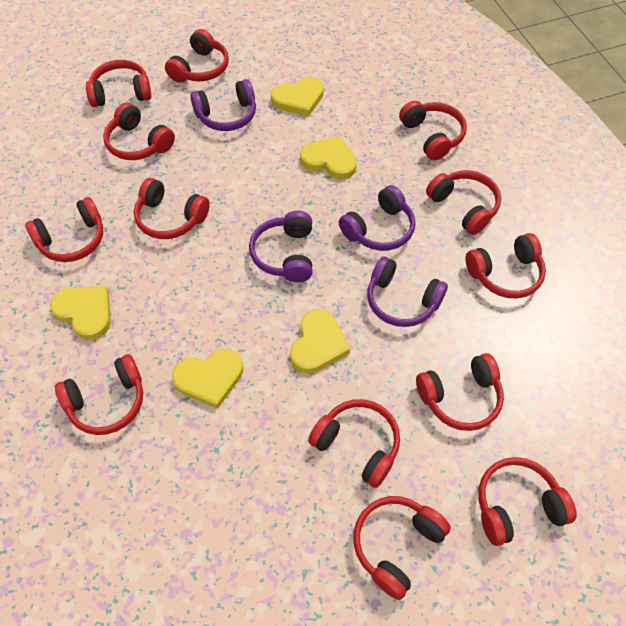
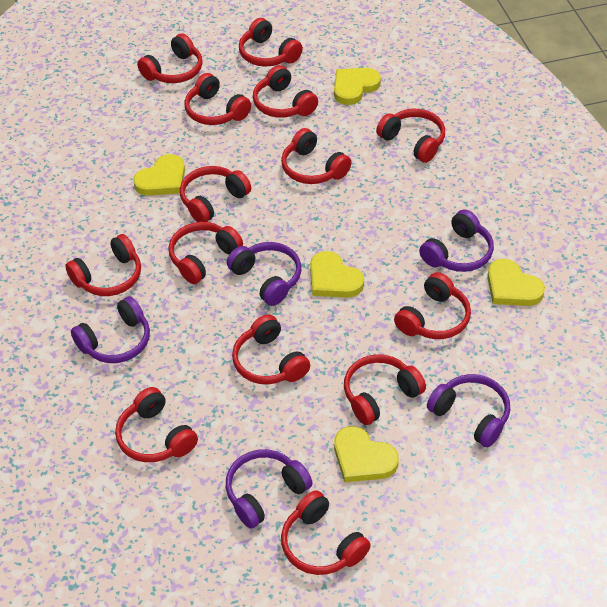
purple headphones: 4 -> 5
red headphones: 13 -> 14

